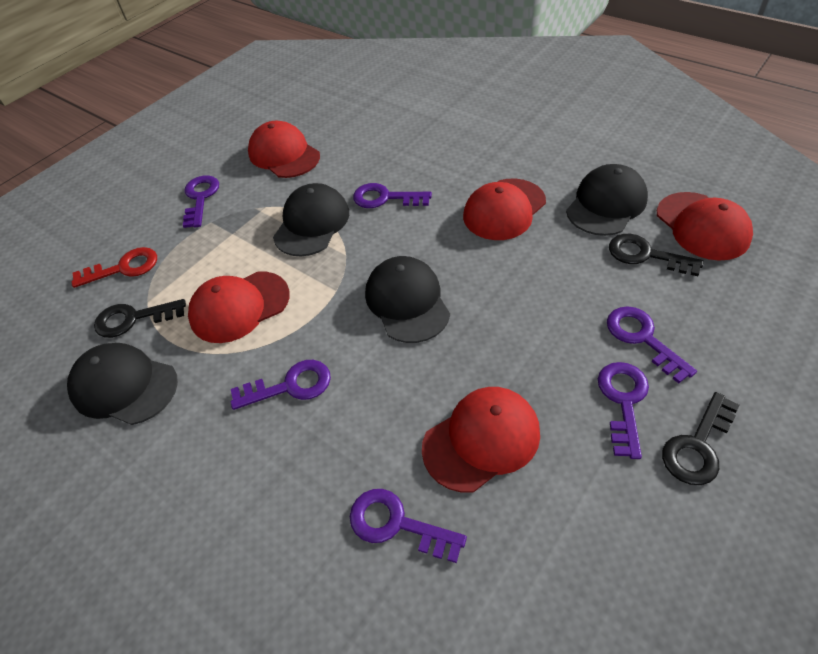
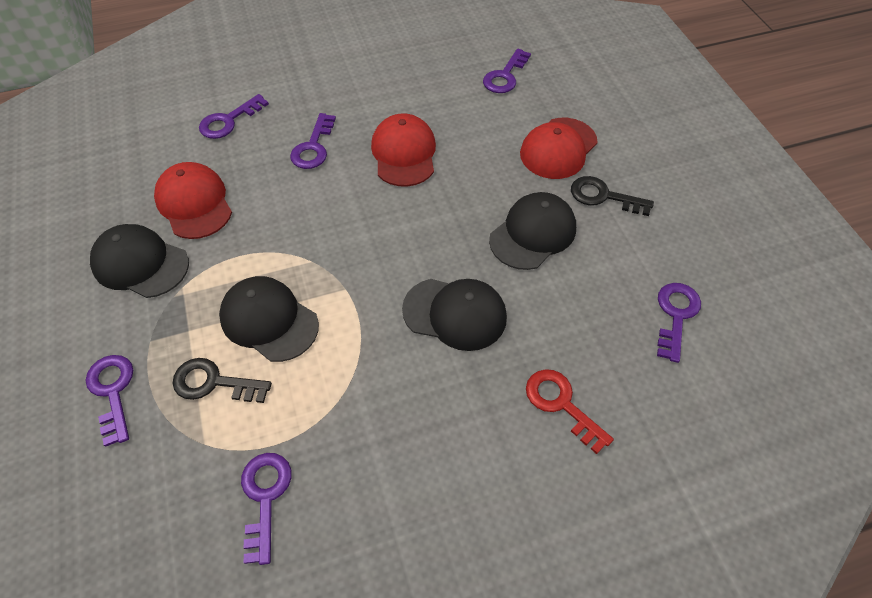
black key: 3 -> 2
red cap: 5 -> 3

